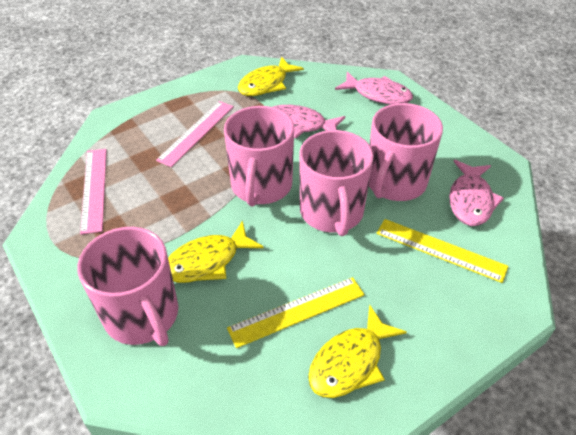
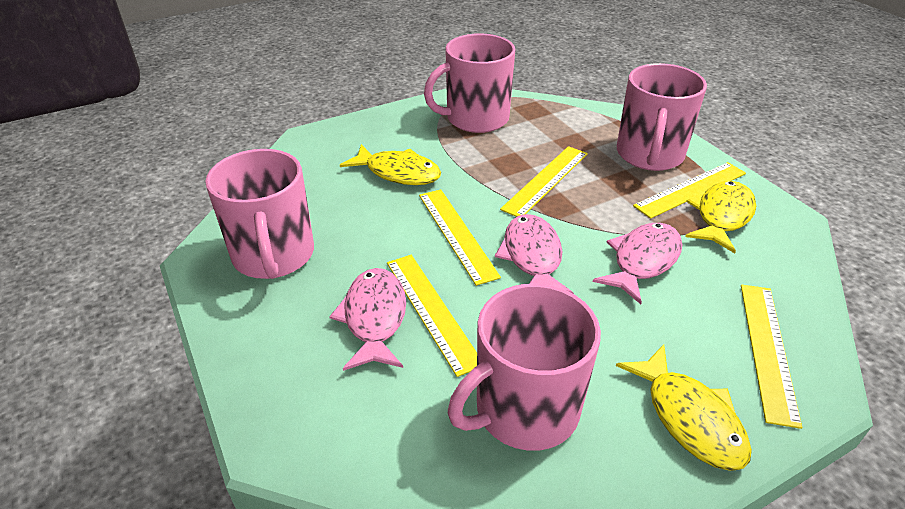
pink ruler: 2 -> 0
yellow ruler: 2 -> 5

